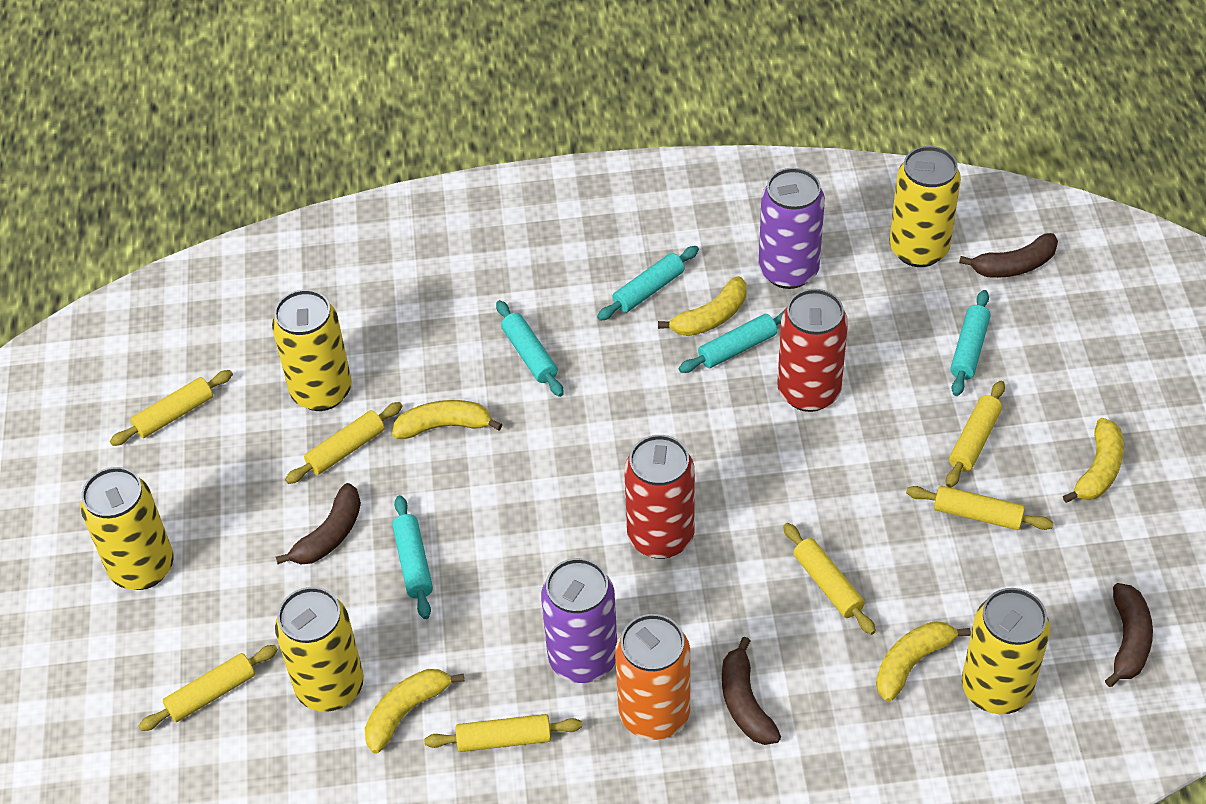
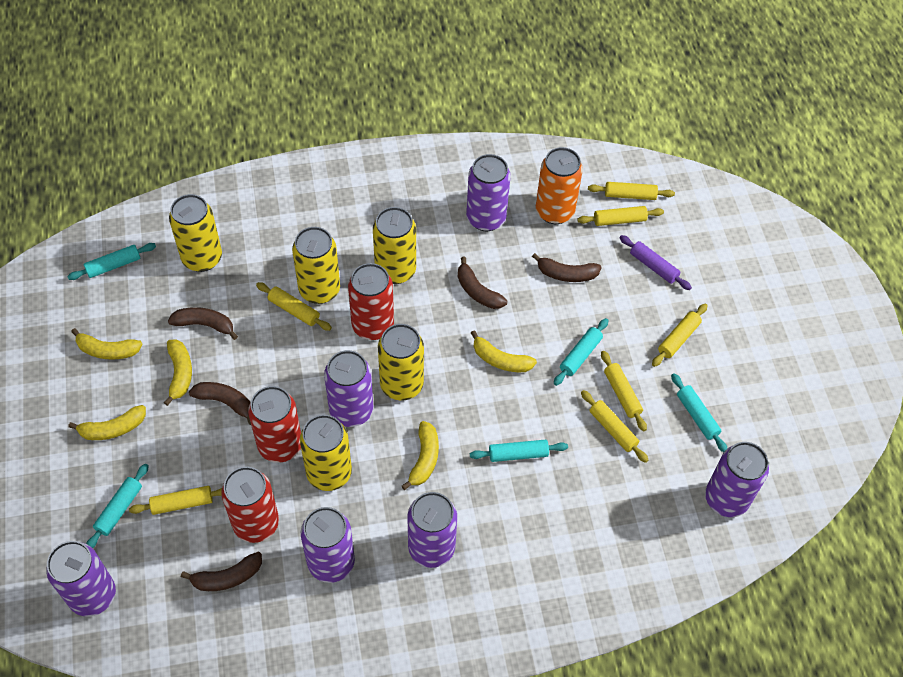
brown banana: 4 -> 5
purple can: 2 -> 6
purple rolling pin: 0 -> 1
red can: 2 -> 3

